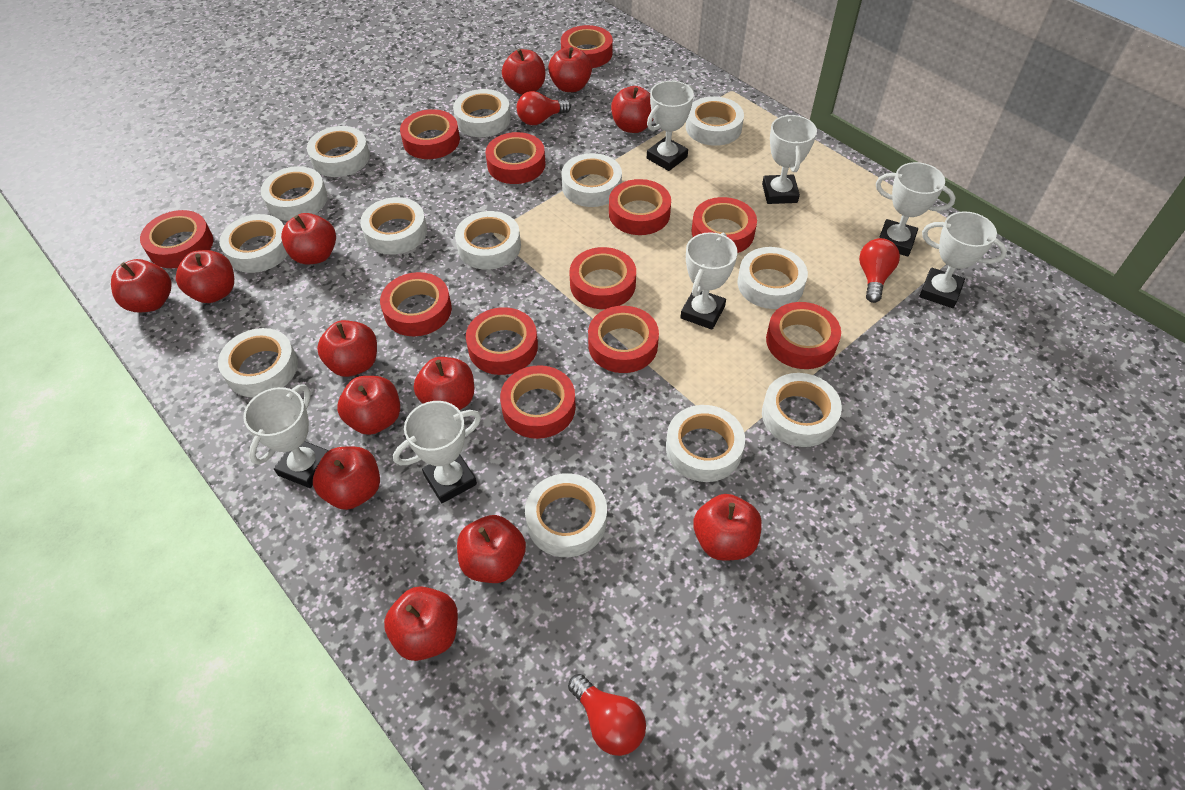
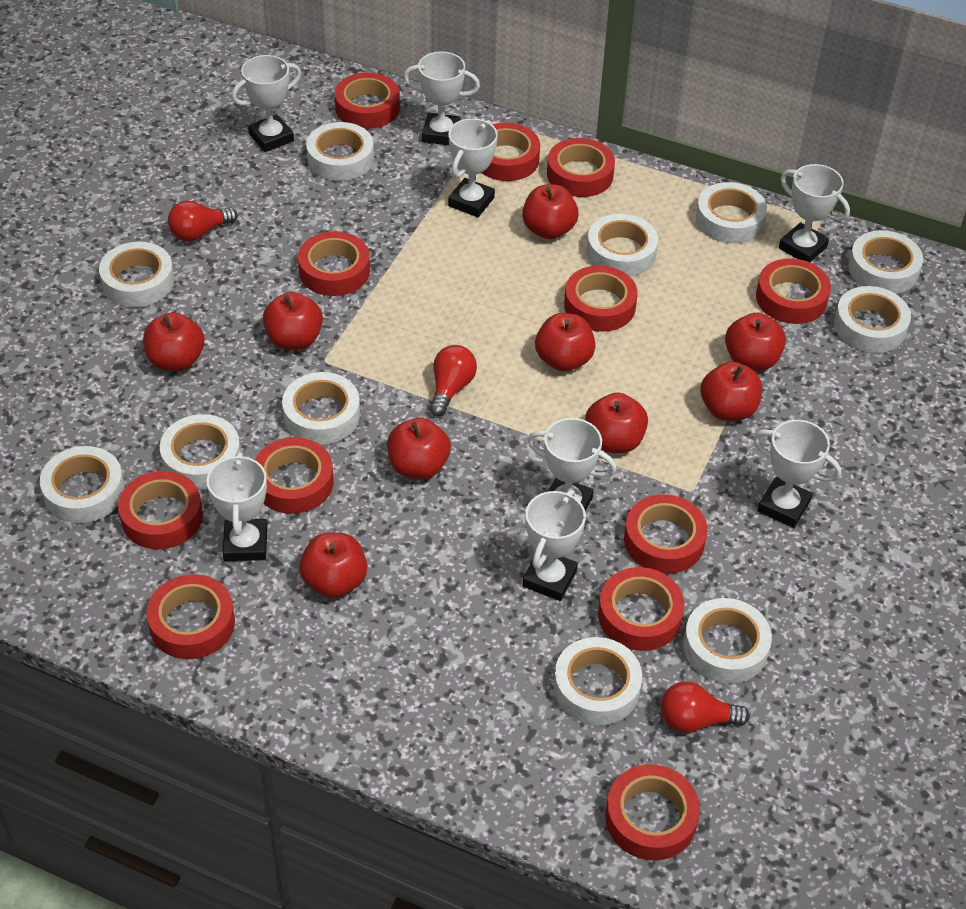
red apple: 13 -> 9
white tape: 13 -> 11
white trophy: 7 -> 8

